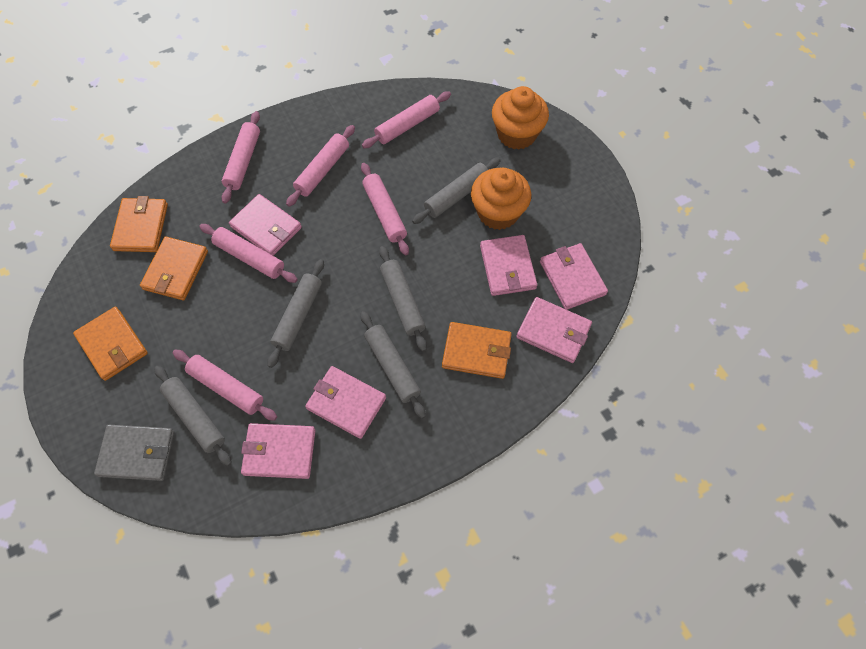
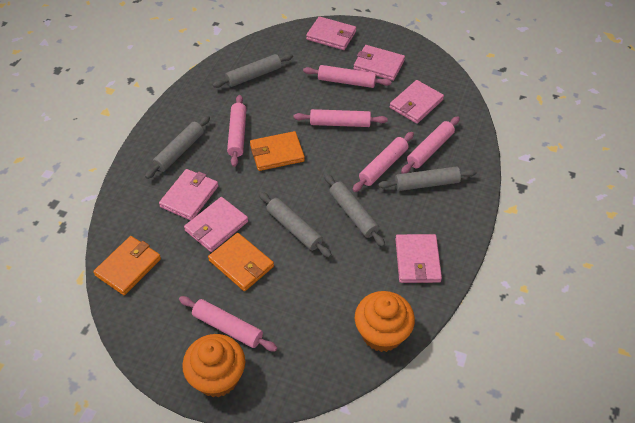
grey wallet: 1 -> 0
orange wallet: 4 -> 3

